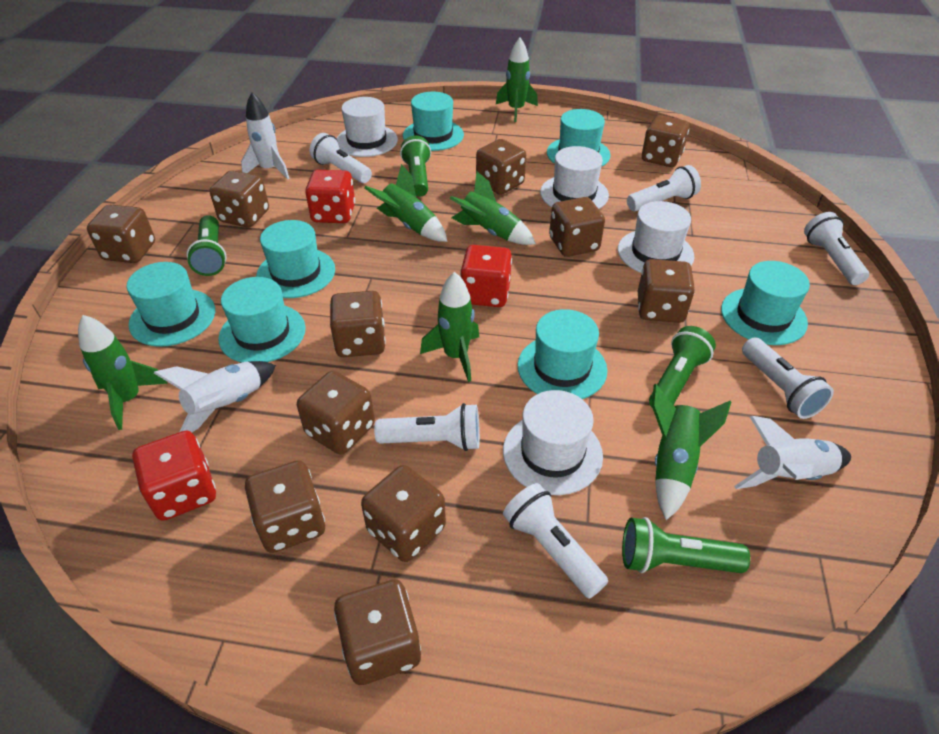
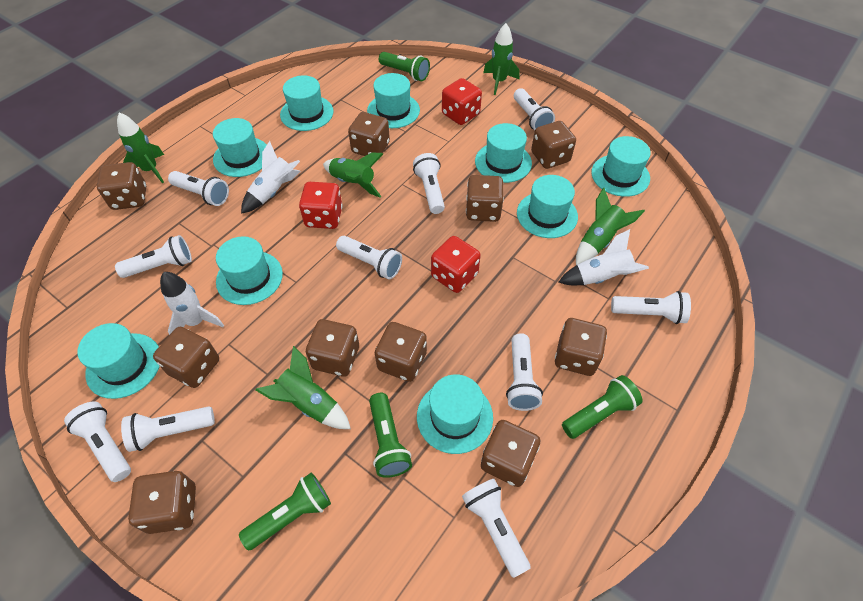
brown dice: 11 -> 10
green rocket: 6 -> 5
turquoise hat: 7 -> 9
white flashlight: 6 -> 10
white hat: 4 -> 0

